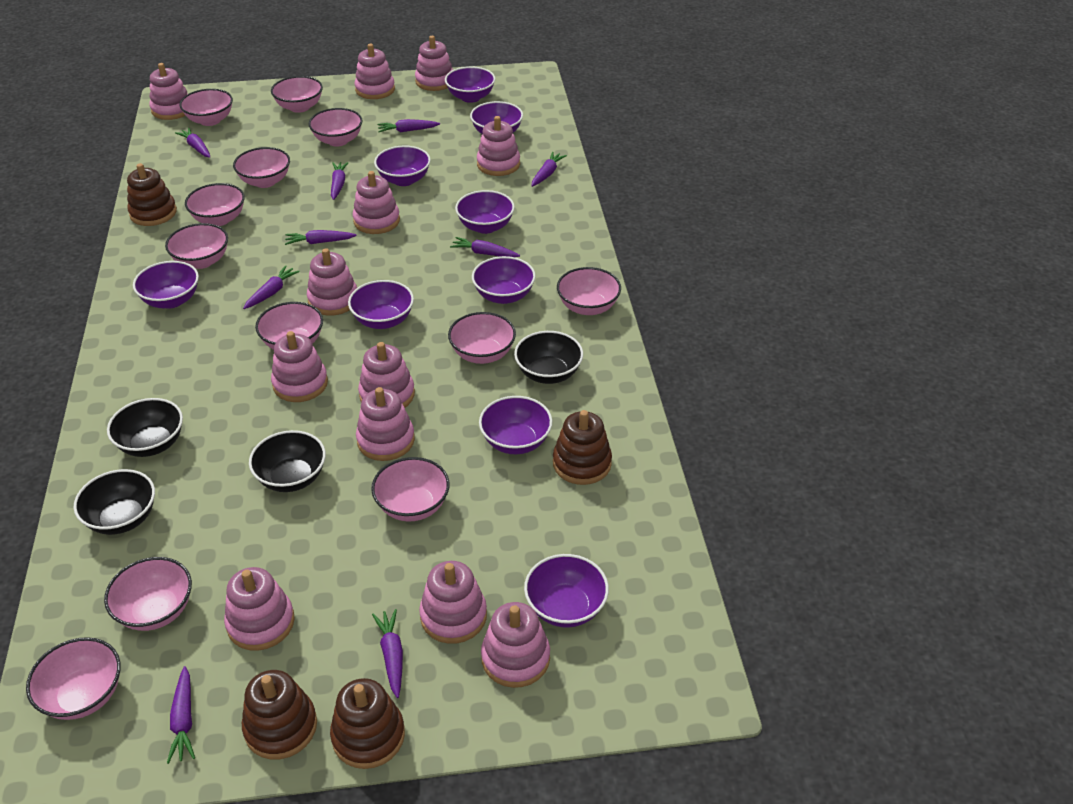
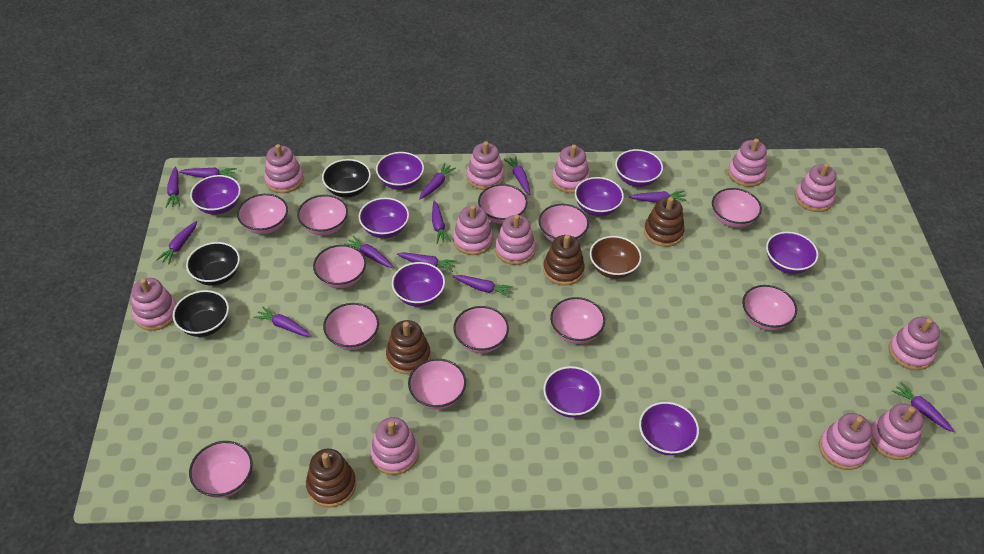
black bowl: 4 -> 3
brown bowl: 0 -> 1
purple carrot: 9 -> 12

